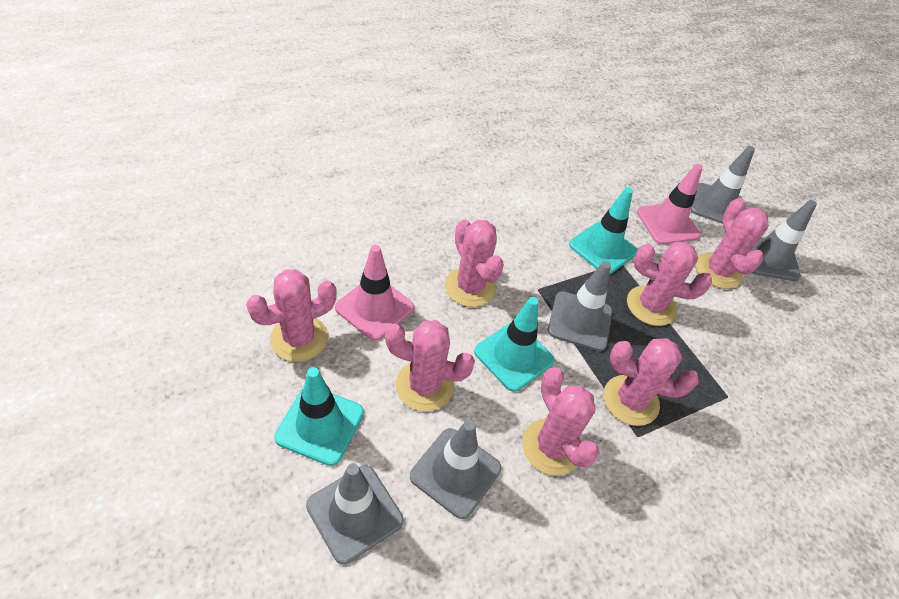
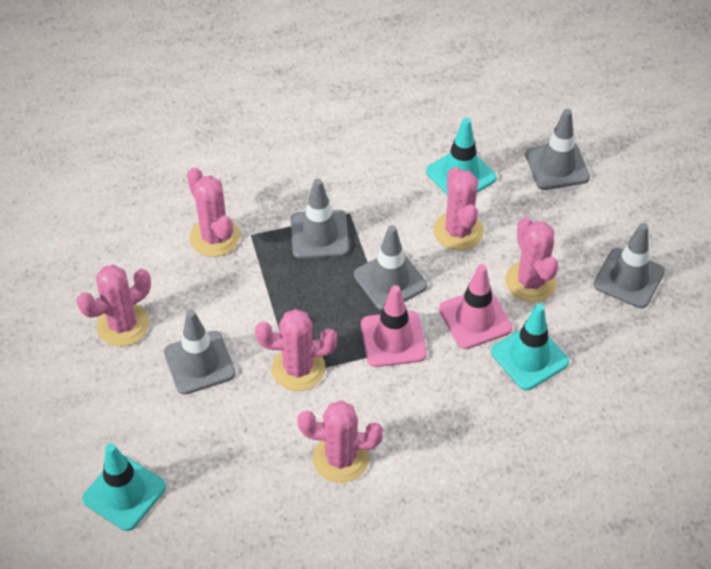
pink cactus: 7 -> 6

